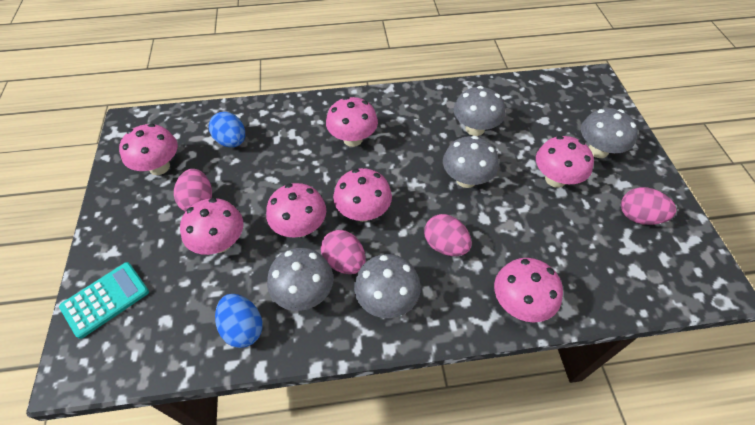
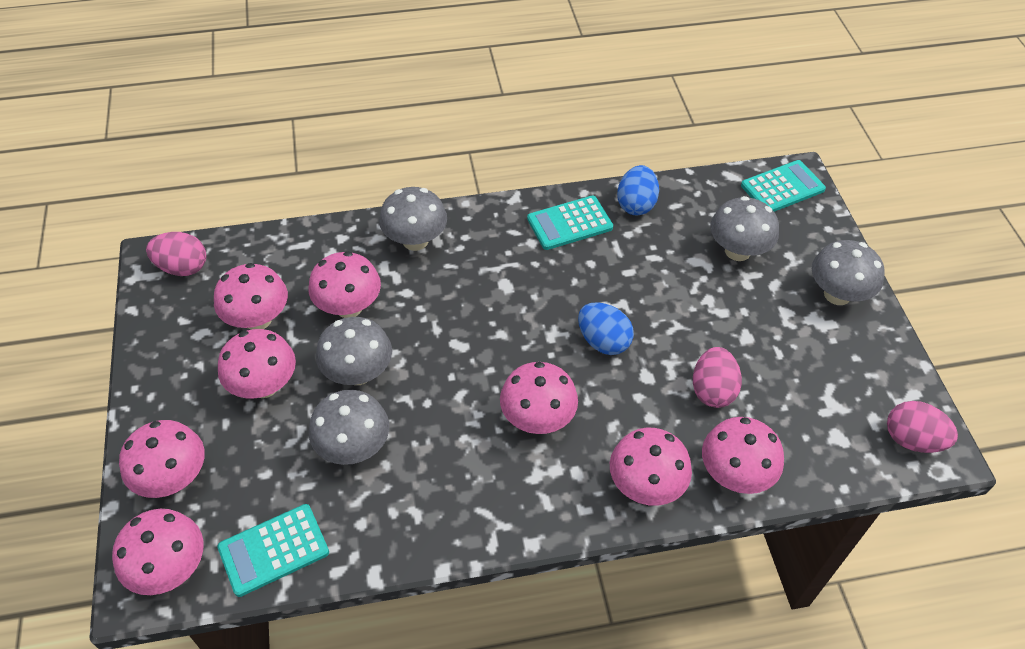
pink egg: 4 -> 3
pink mushroom: 7 -> 8
turquoise calculator: 1 -> 3

